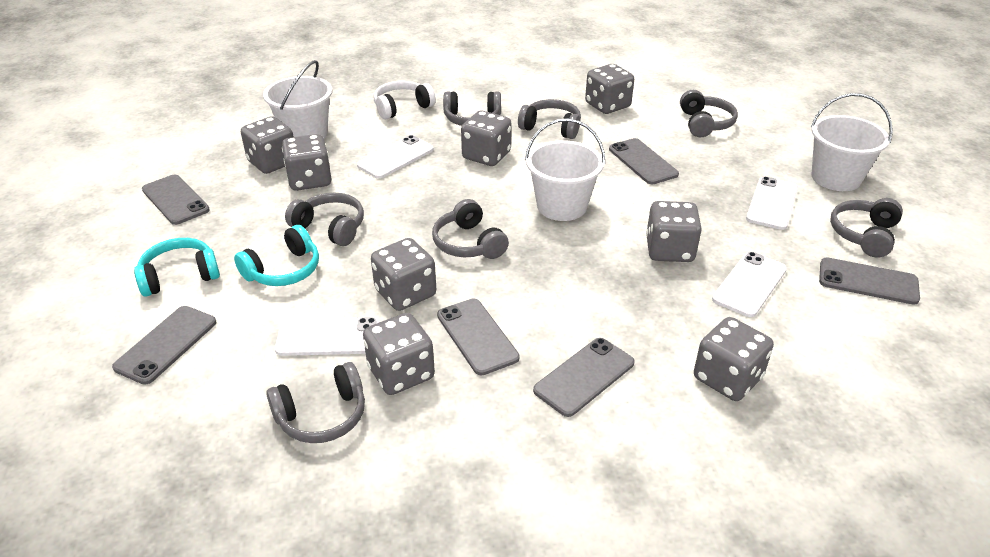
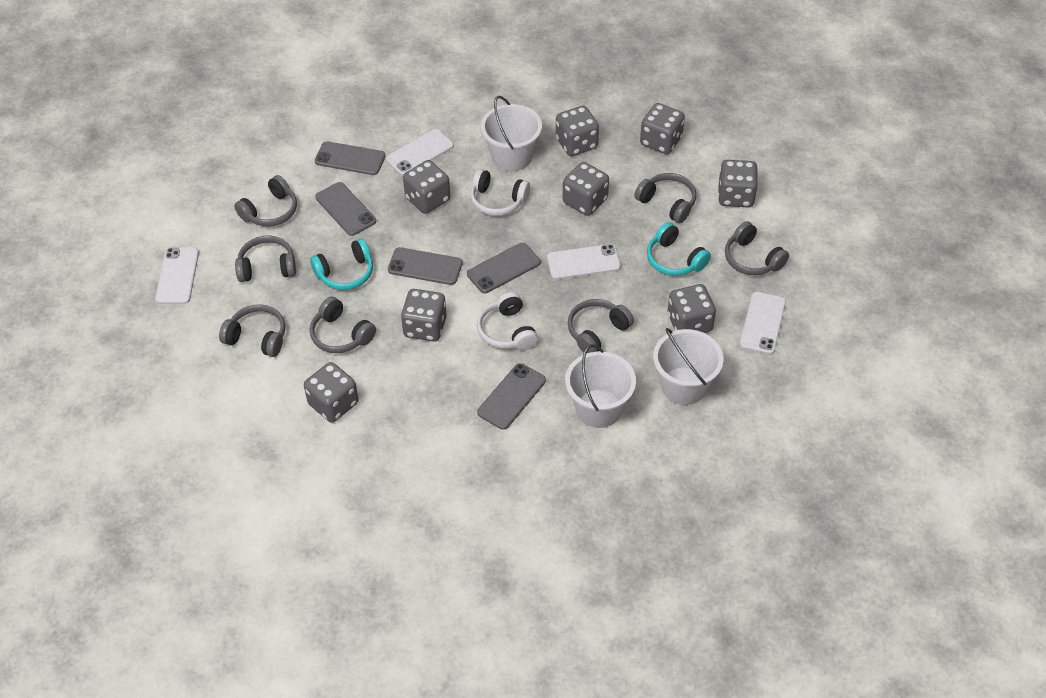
grey phone: 6 -> 5
white headphones: 1 -> 2

